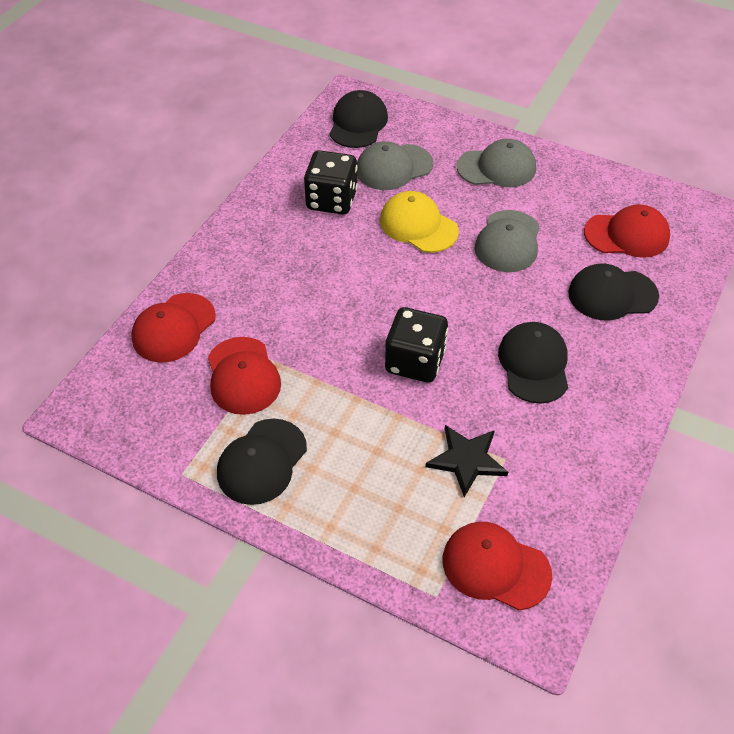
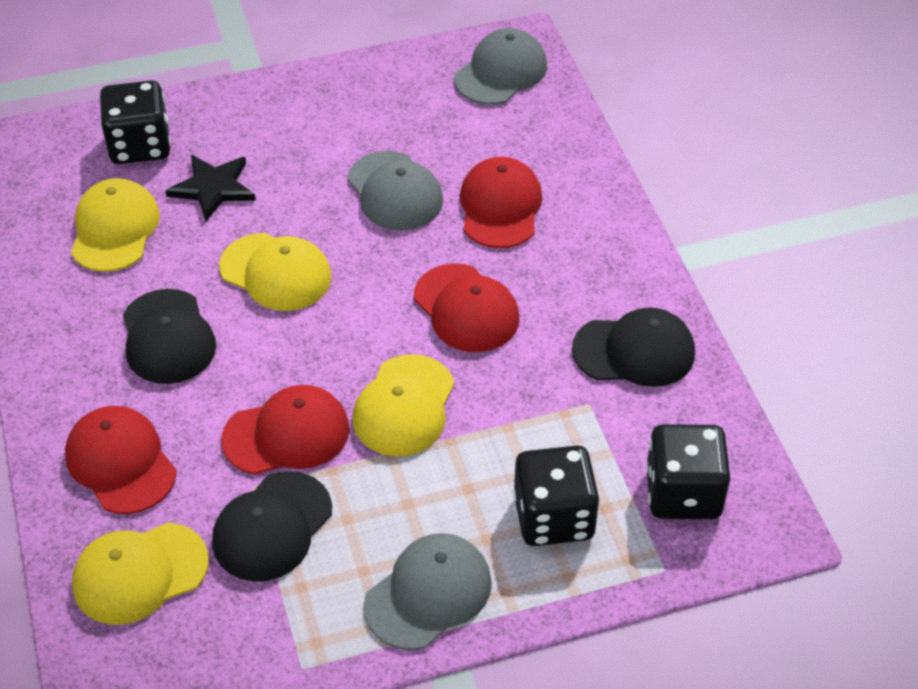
black cap: 4 -> 3
black dice: 2 -> 3
yellow cap: 1 -> 4

